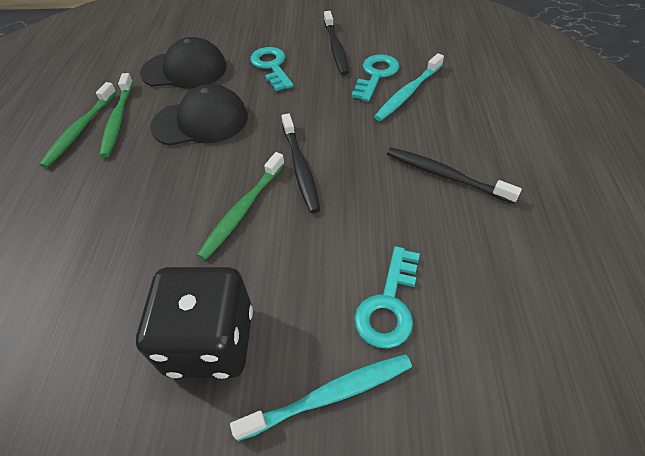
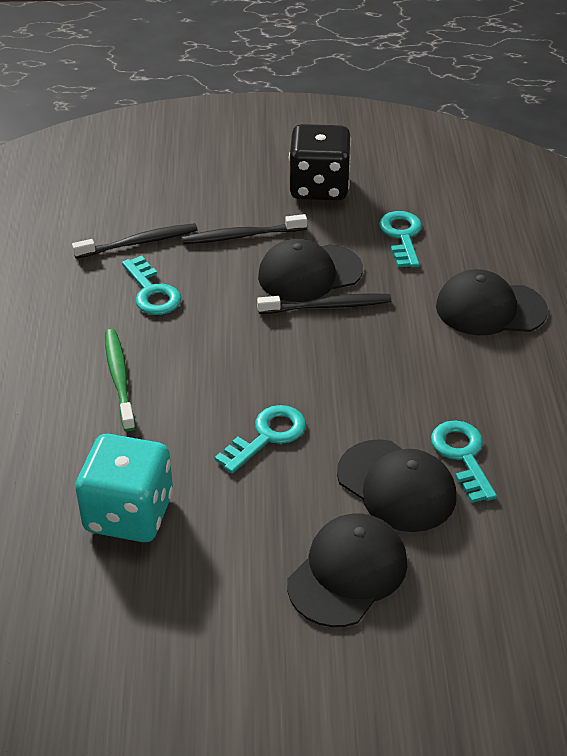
black cap: 2 -> 4
green toothbrush: 3 -> 1
turquoise dice: 0 -> 1
turquoise key: 3 -> 4
turquoise toothbrush: 2 -> 0

